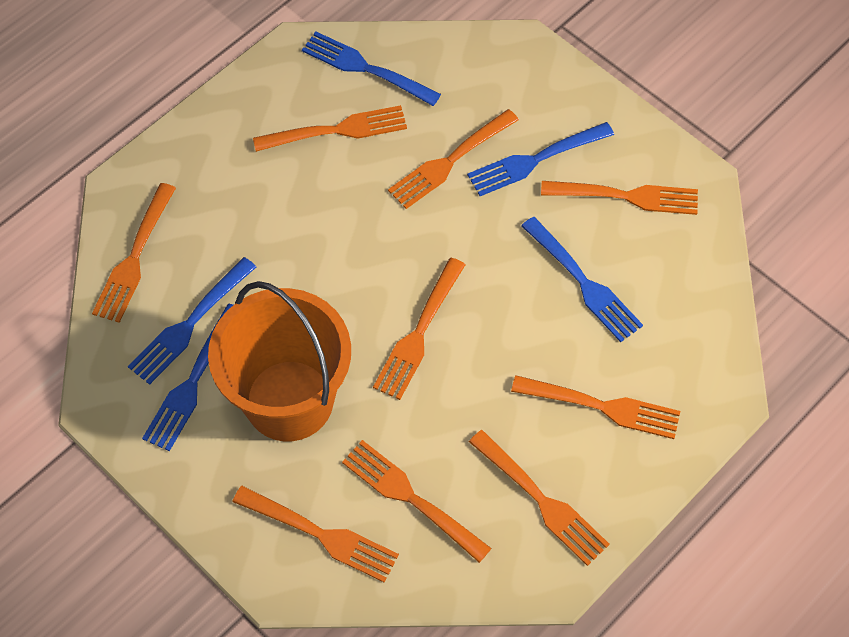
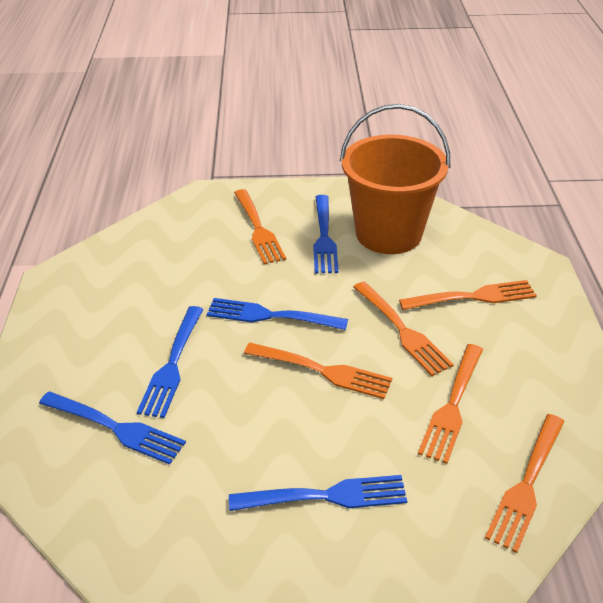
orange fork: 9 -> 6

